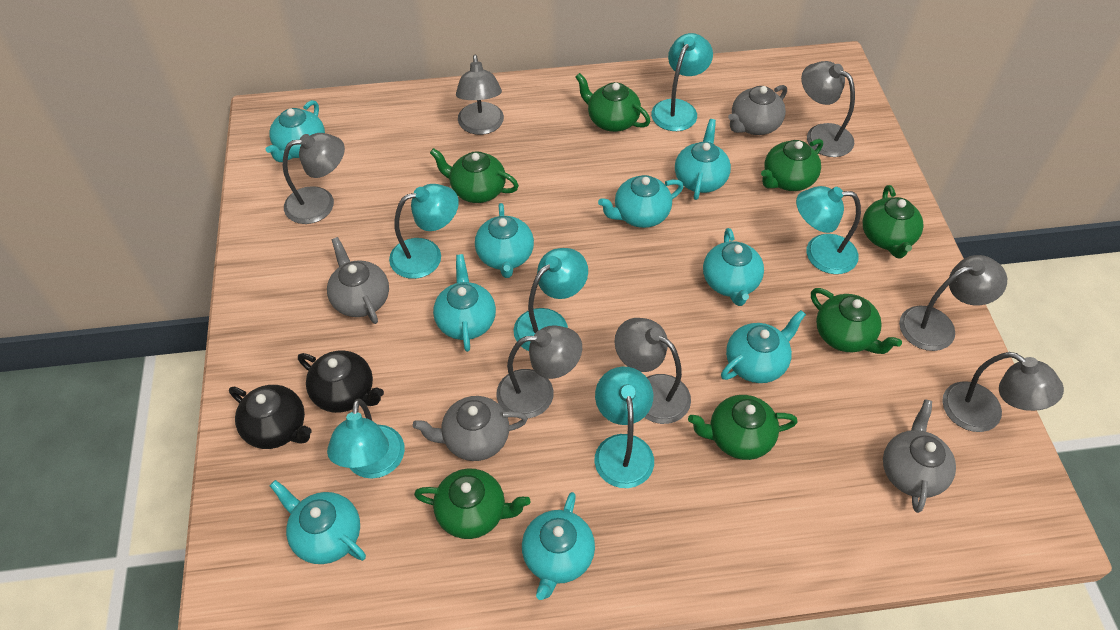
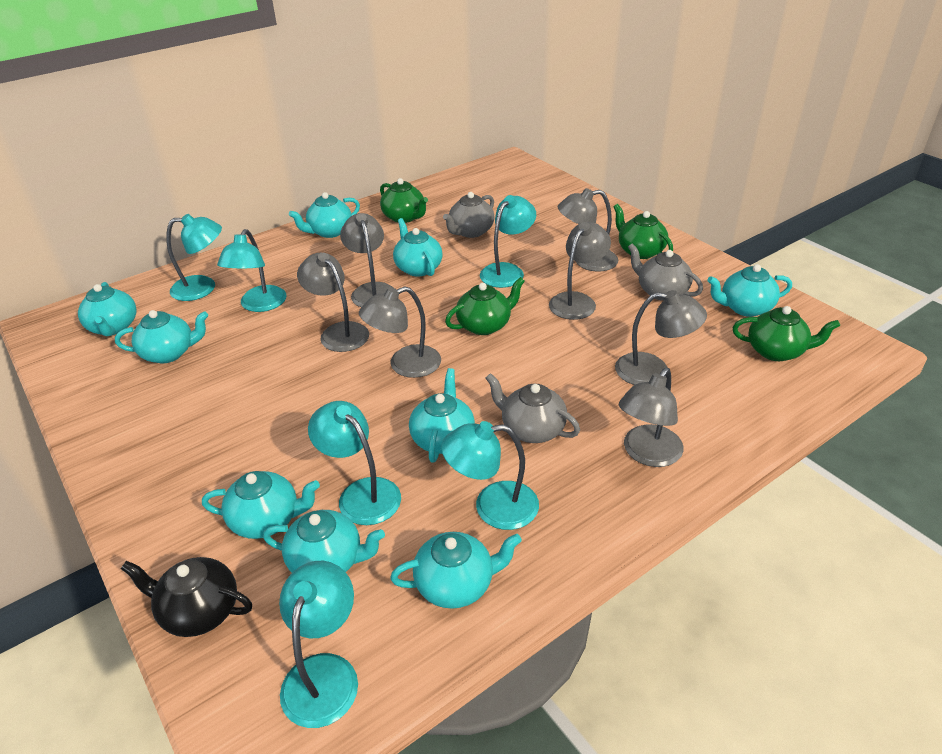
black teapot: 2 -> 1
green teapot: 7 -> 4
grey teapot: 4 -> 3

